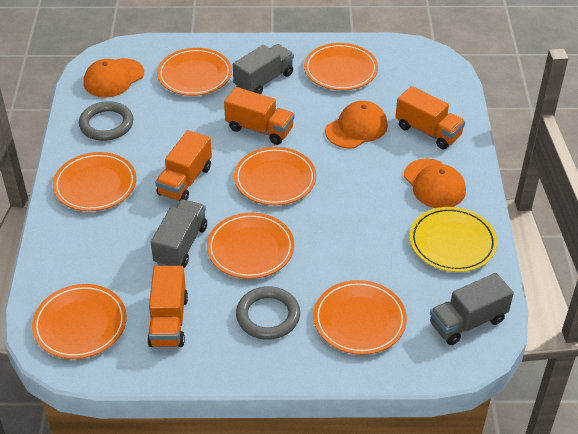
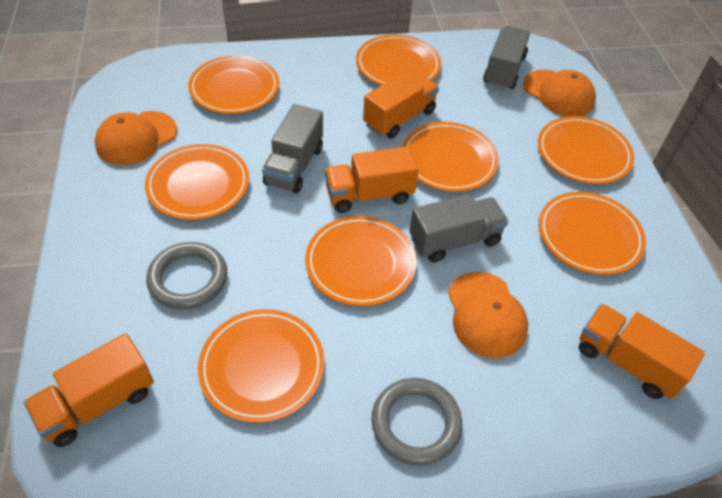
orange plate: 7 -> 8
yellow plate: 1 -> 0

